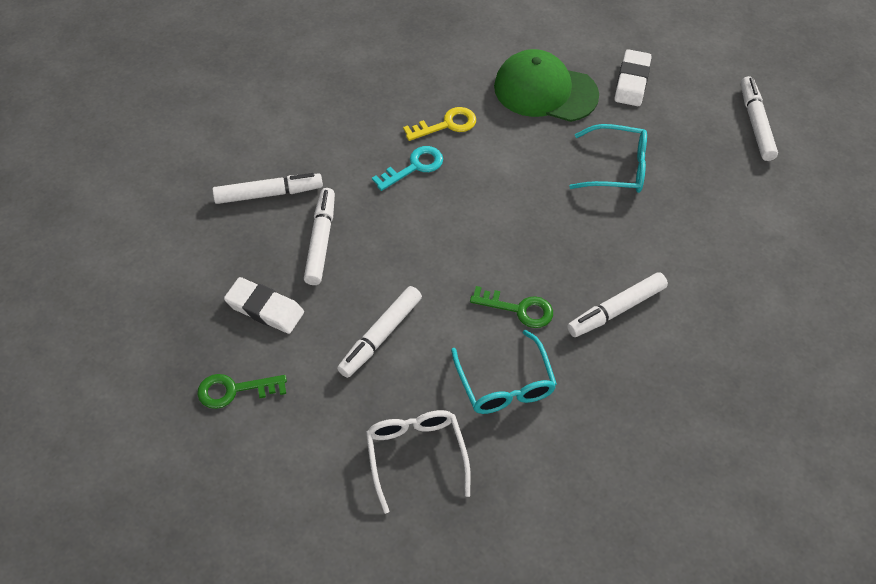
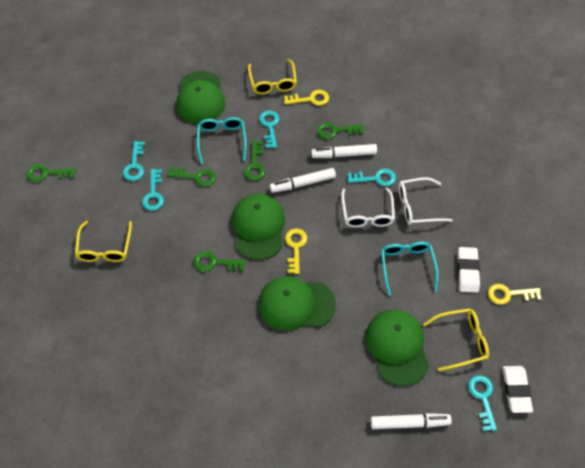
green cap: 1 -> 4
green key: 2 -> 5
turquoise key: 1 -> 5
white glasses: 1 -> 2
white marker: 5 -> 3
yellow glasses: 0 -> 3
yellow key: 1 -> 3

